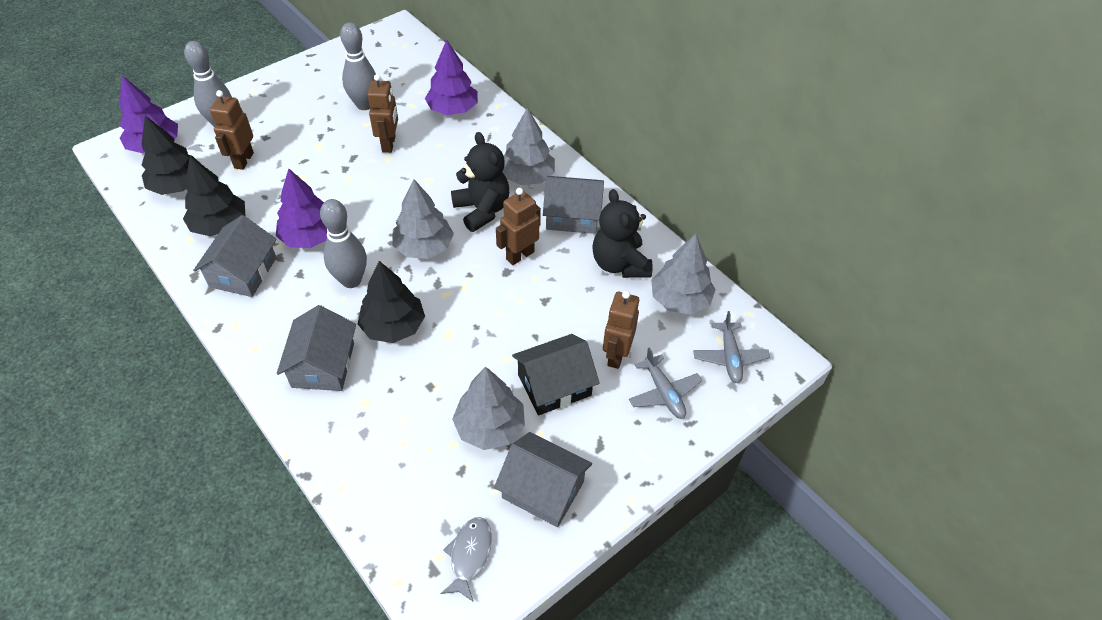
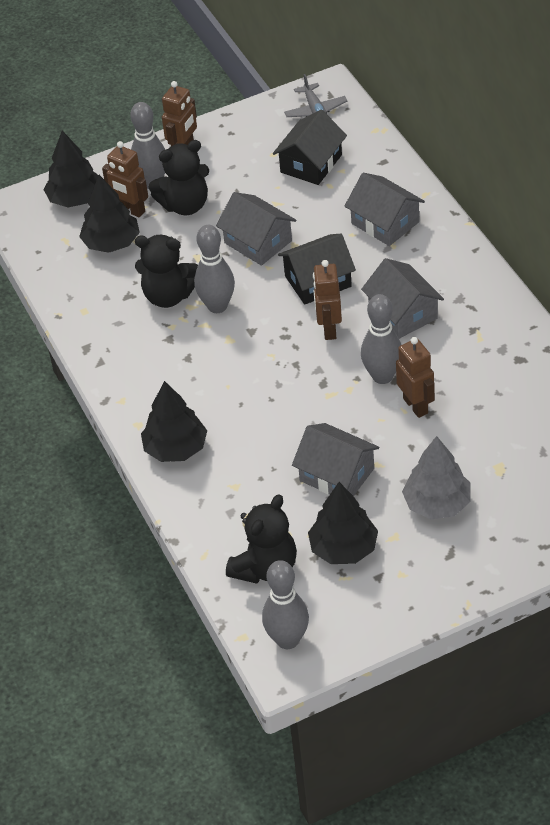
black house: 1 -> 2
black teddy bear: 2 -> 3
black tree: 3 -> 4
grey bowling pin: 3 -> 4
grey fish: 1 -> 0
grey plane: 2 -> 1
grey tree: 4 -> 1
purple tree: 3 -> 0

